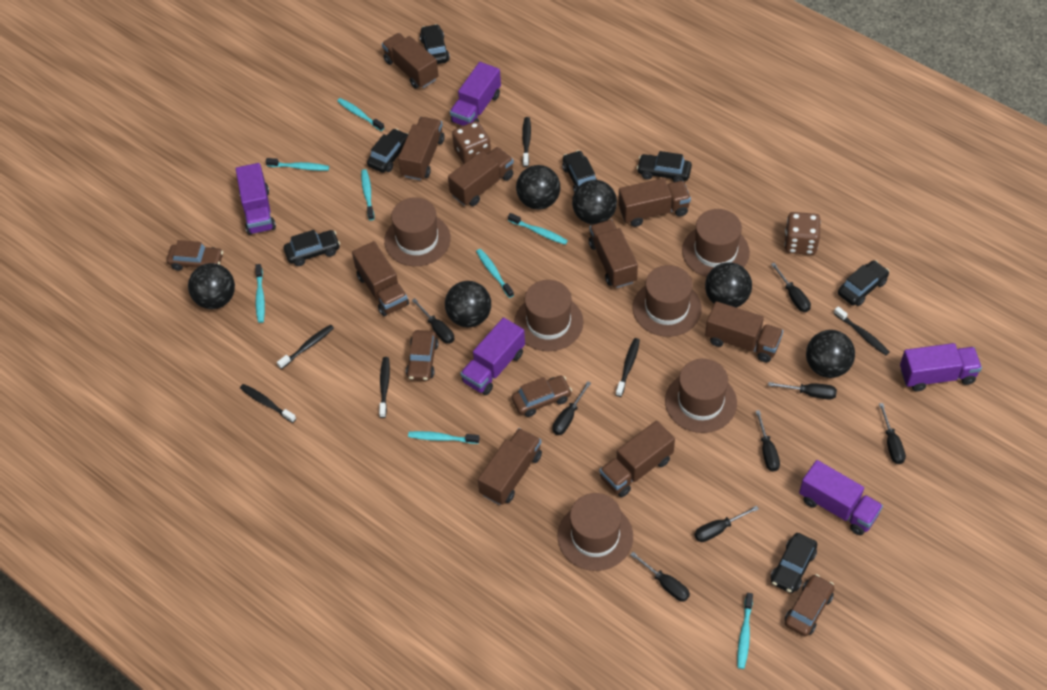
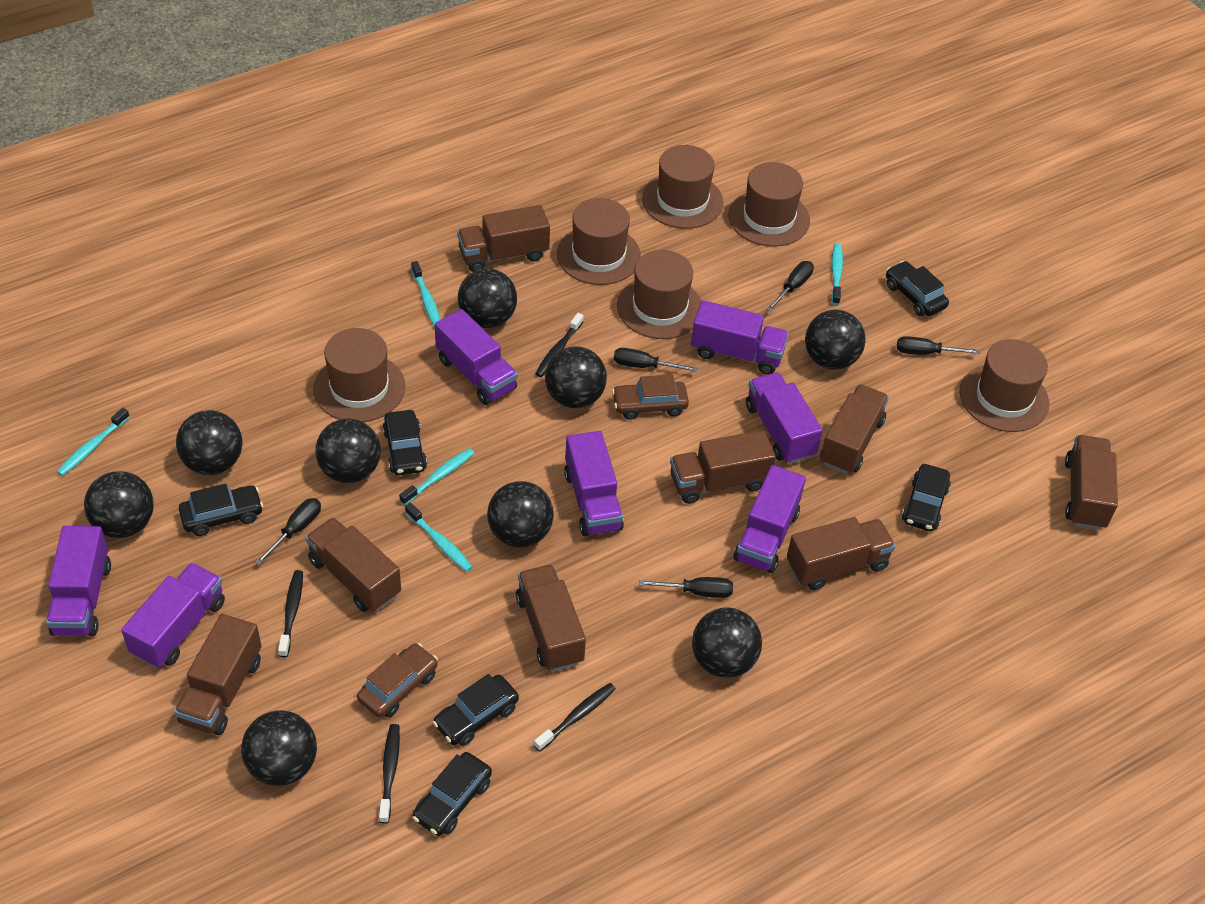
black ball: 6 -> 9
black car: 7 -> 6
black screwdriver: 8 -> 5
black toothbrush: 6 -> 4
brown car: 4 -> 2
brown dice: 2 -> 0
brown truck: 9 -> 8
purple truck: 5 -> 7
turquoise toothbrush: 8 -> 5

